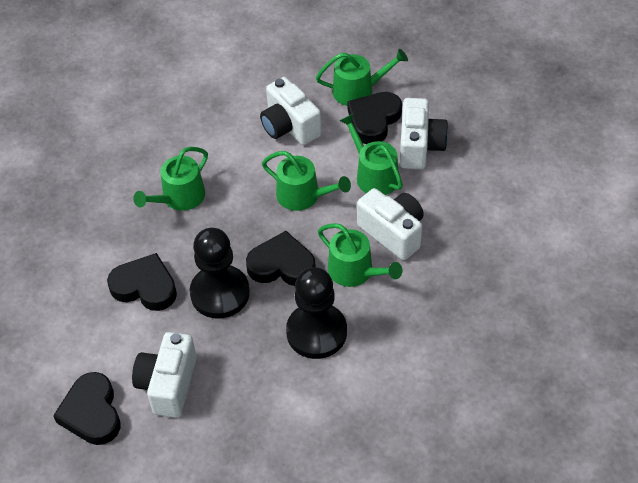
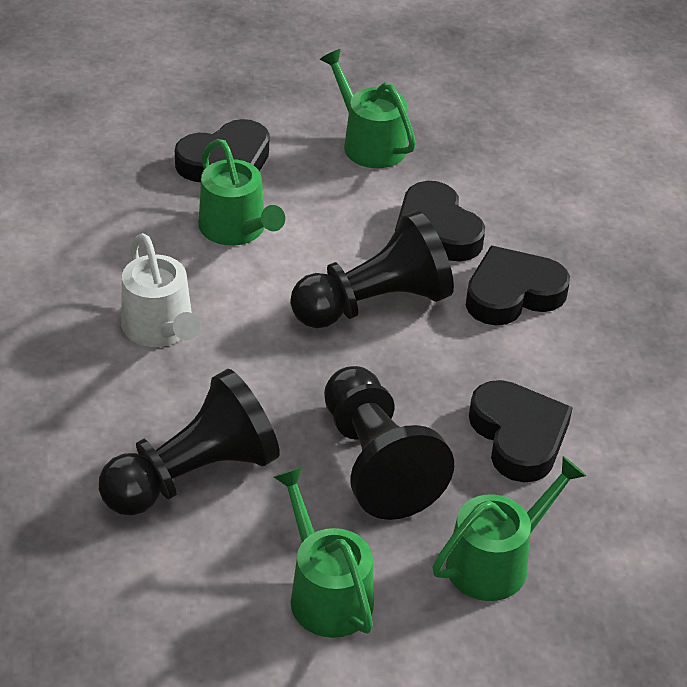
black pawn: 2 -> 3
green watering can: 5 -> 4
white camera: 4 -> 0
white watering can: 0 -> 1

